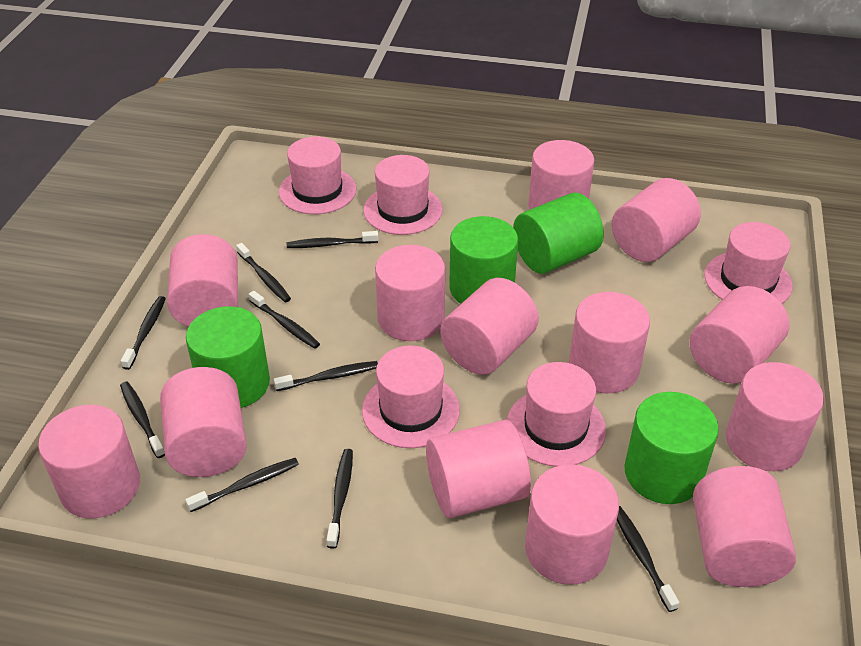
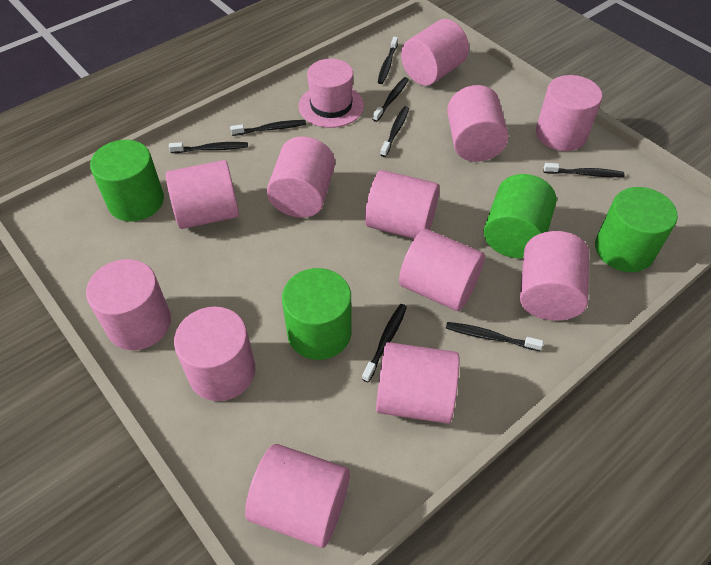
black toothbrush: 9 -> 8
pink cylinder: 13 -> 12
pink hat: 5 -> 1

